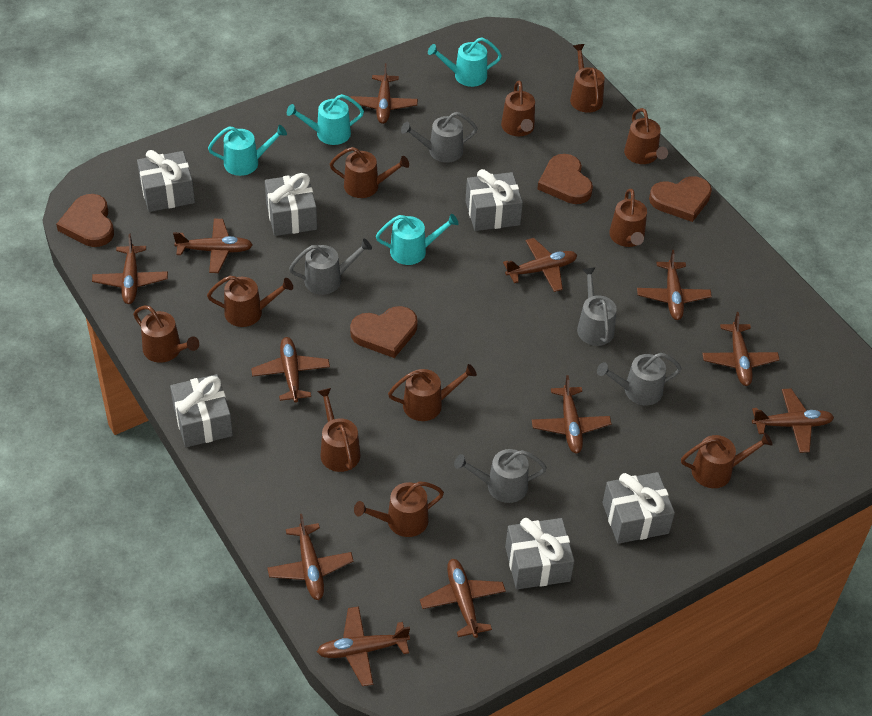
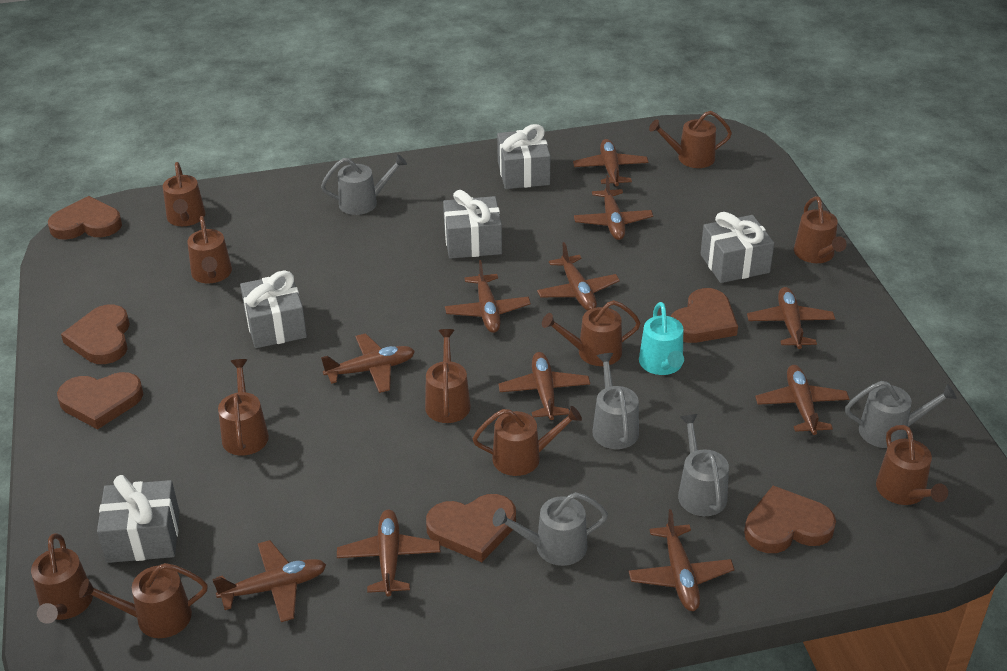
brown heart: 4 -> 6
brown plane: 12 -> 11
grey gift: 6 -> 5
turquoise watering can: 4 -> 1

